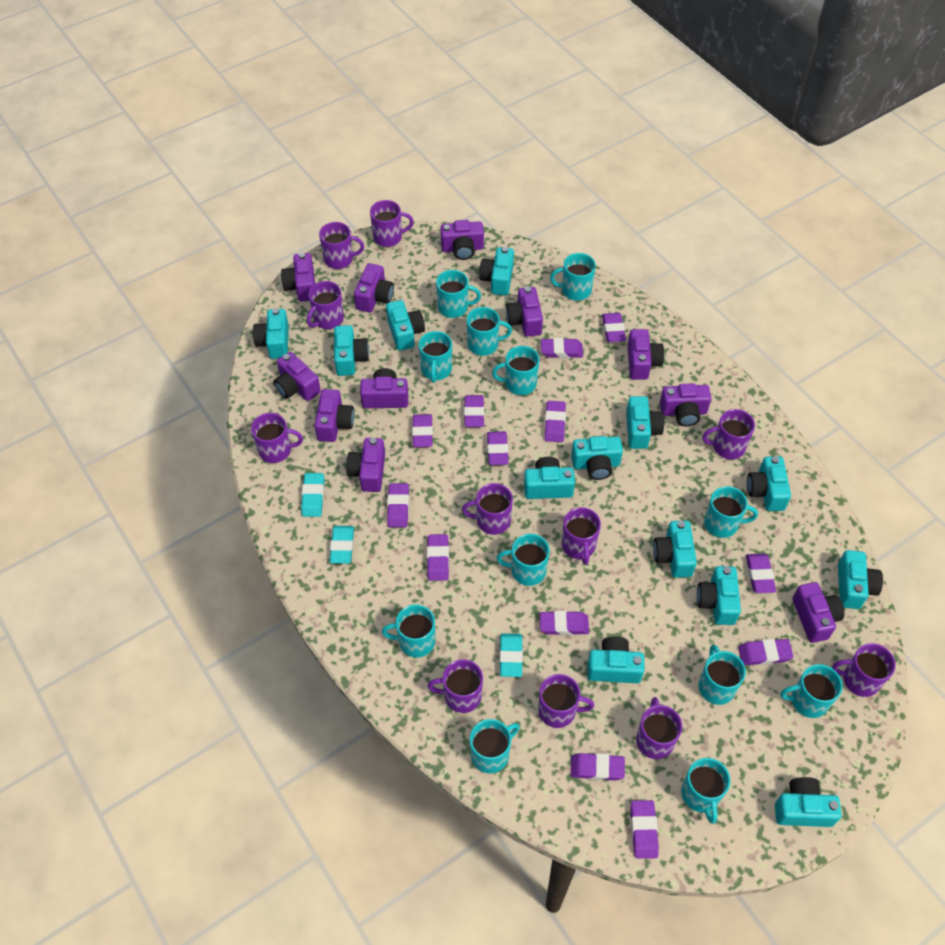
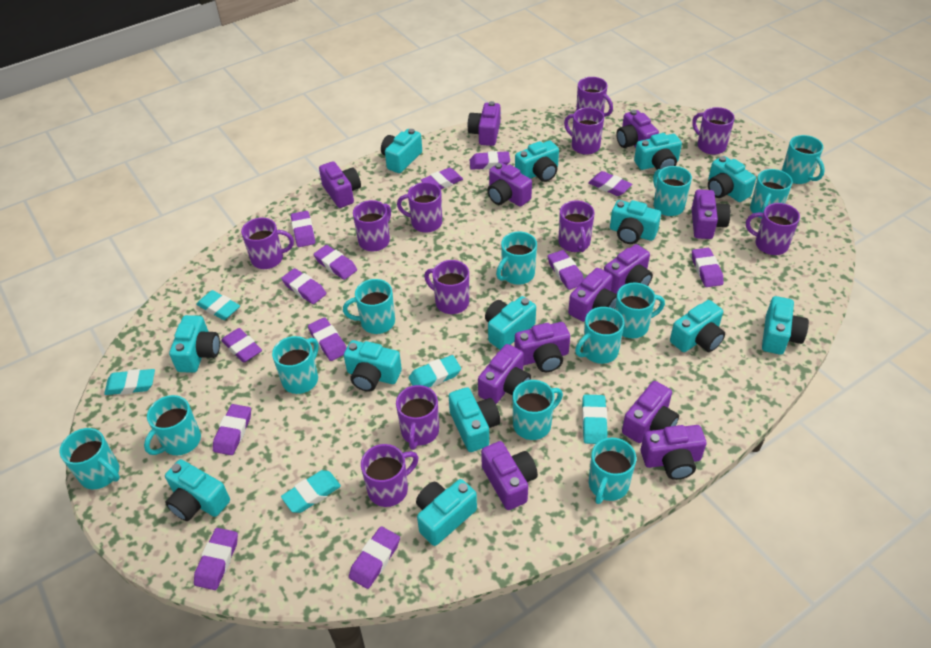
purple camera: 11 -> 12
turquoise eraser: 3 -> 5

